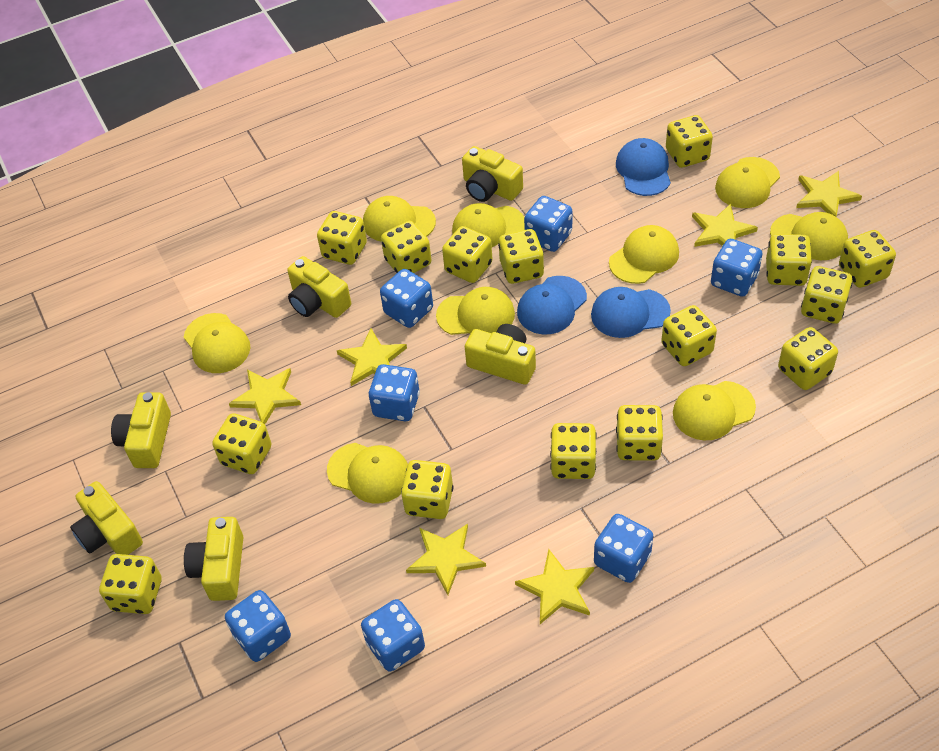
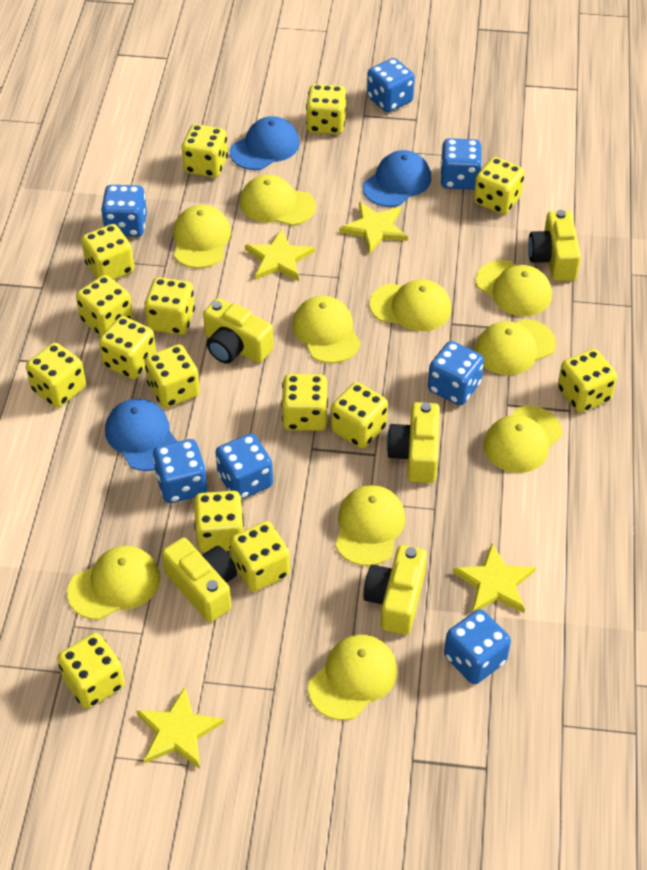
yellow camera: 6 -> 5
yellow cap: 9 -> 10
yellow star: 6 -> 4

